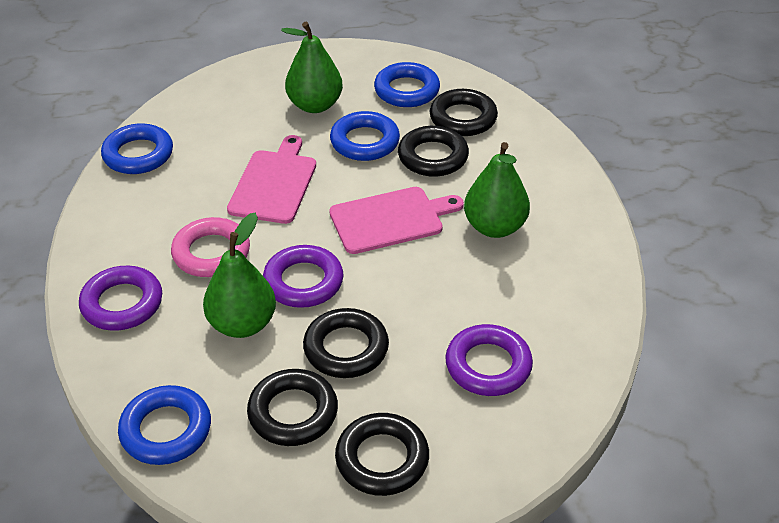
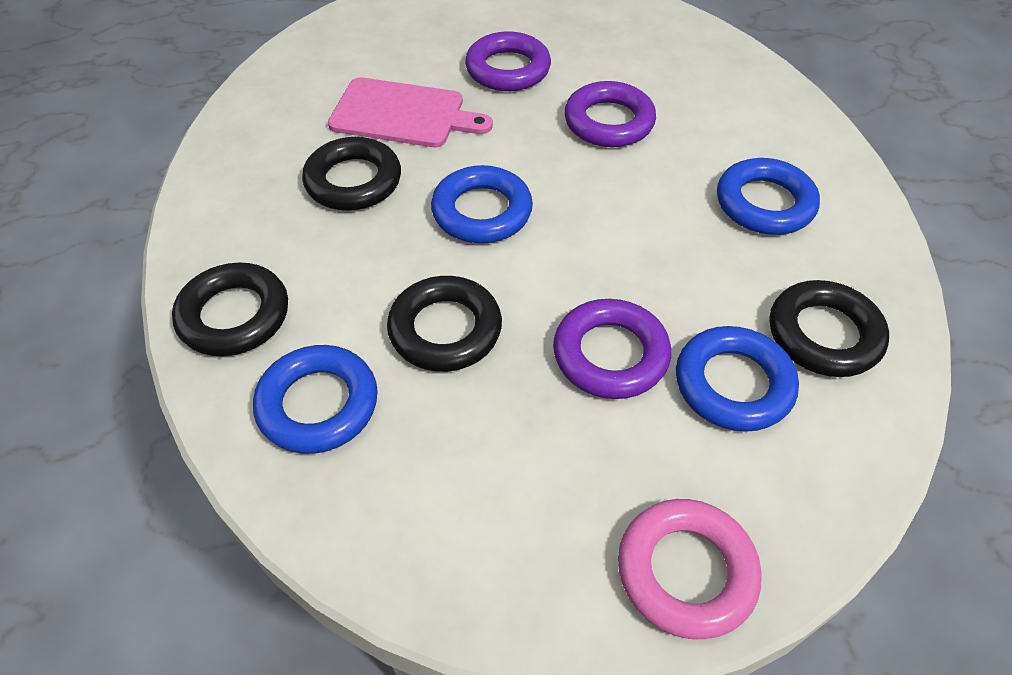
black ring: 5 -> 4
green pear: 3 -> 0
pink cutting board: 2 -> 1

